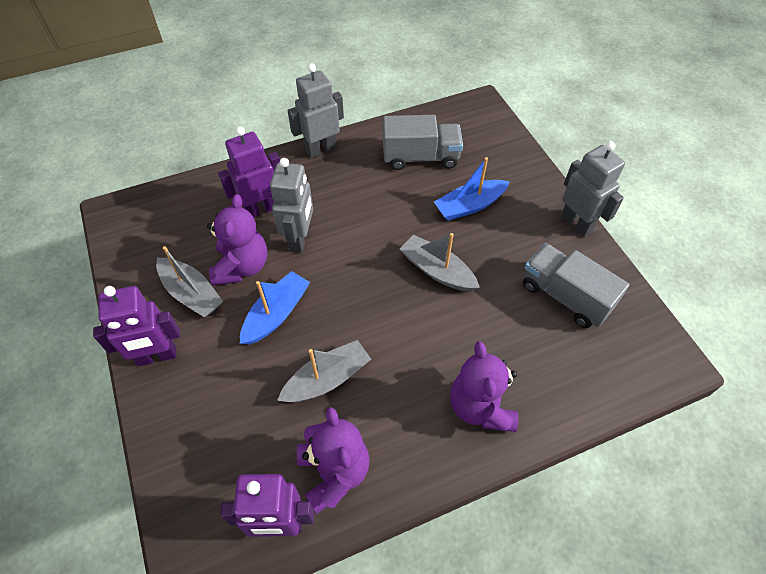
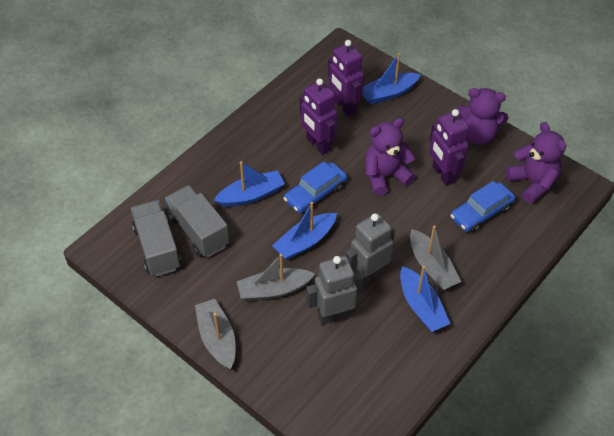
blue boat: 2 -> 4
blue car: 0 -> 2
grey robot: 3 -> 2

